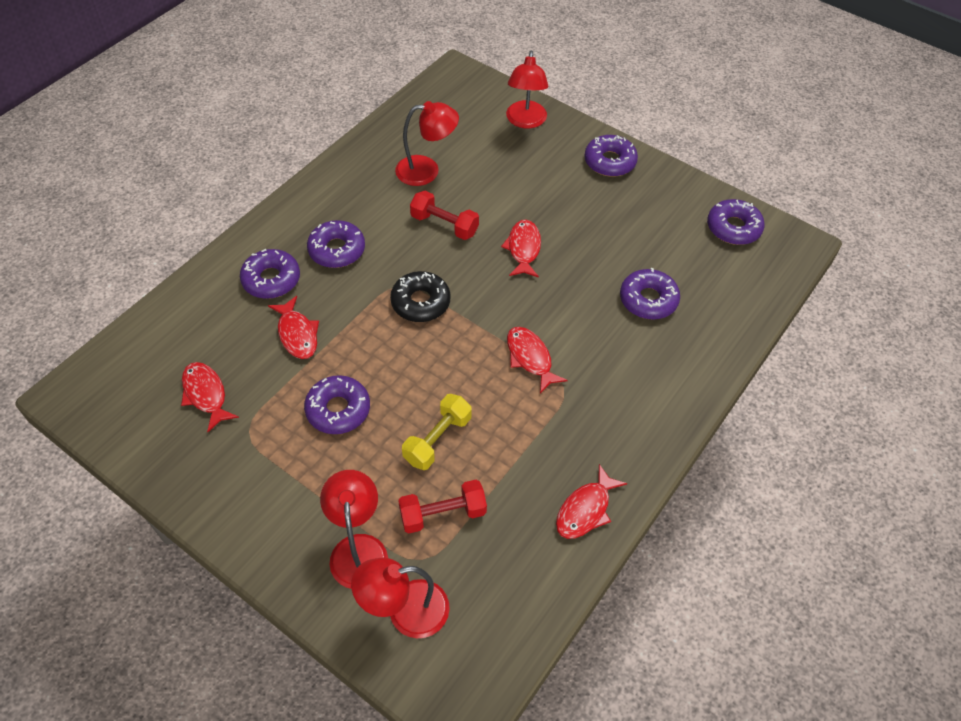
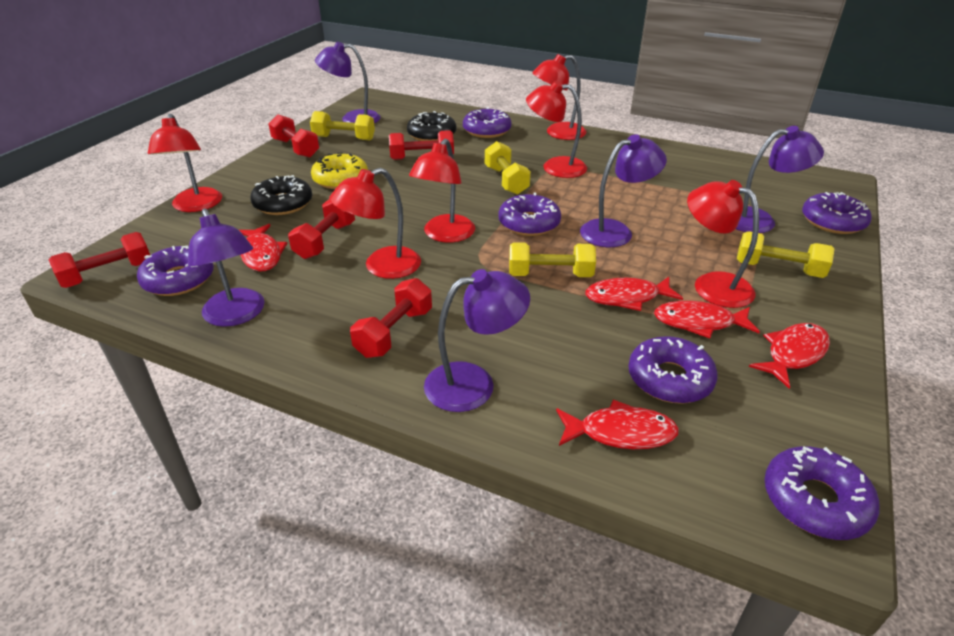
black donut: 1 -> 2
purple lamp: 0 -> 5
red dumbbell: 2 -> 5
red lamp: 4 -> 6
yellow donut: 0 -> 1
yellow dumbbell: 1 -> 4

